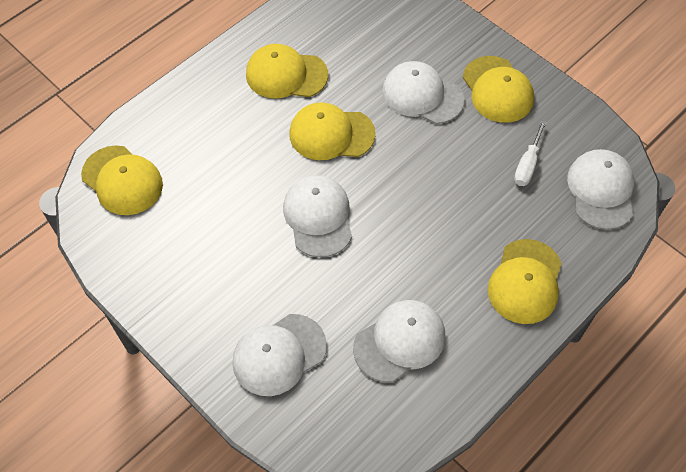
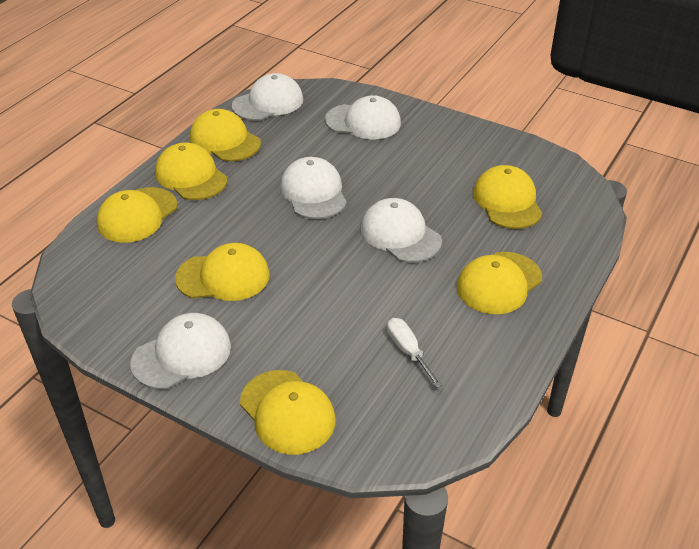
yellow cap: 5 -> 7

